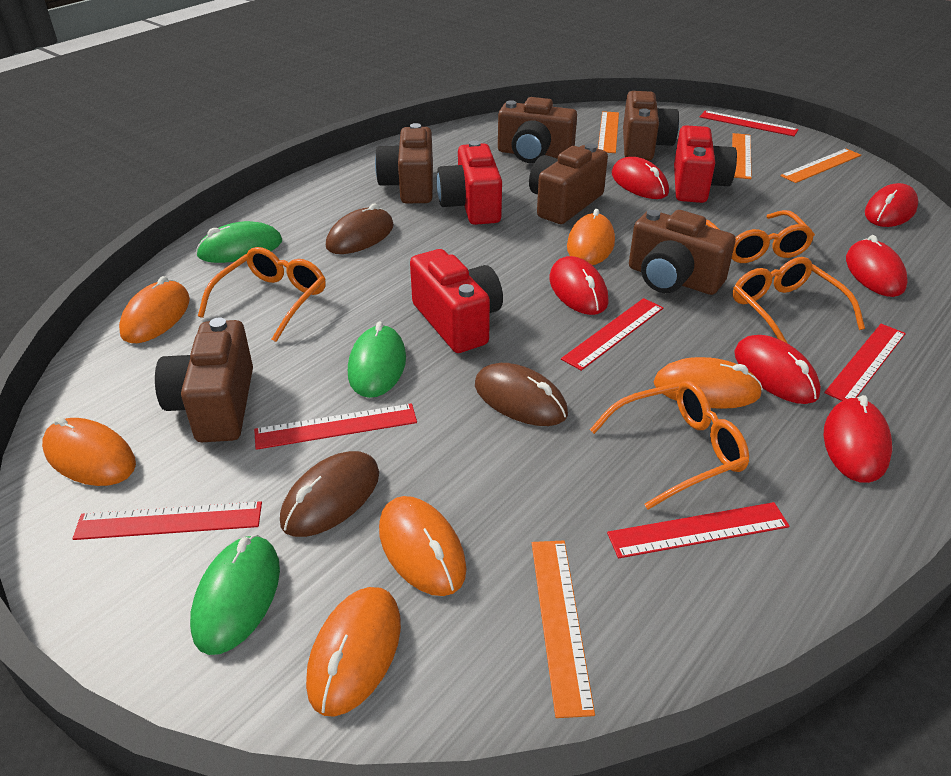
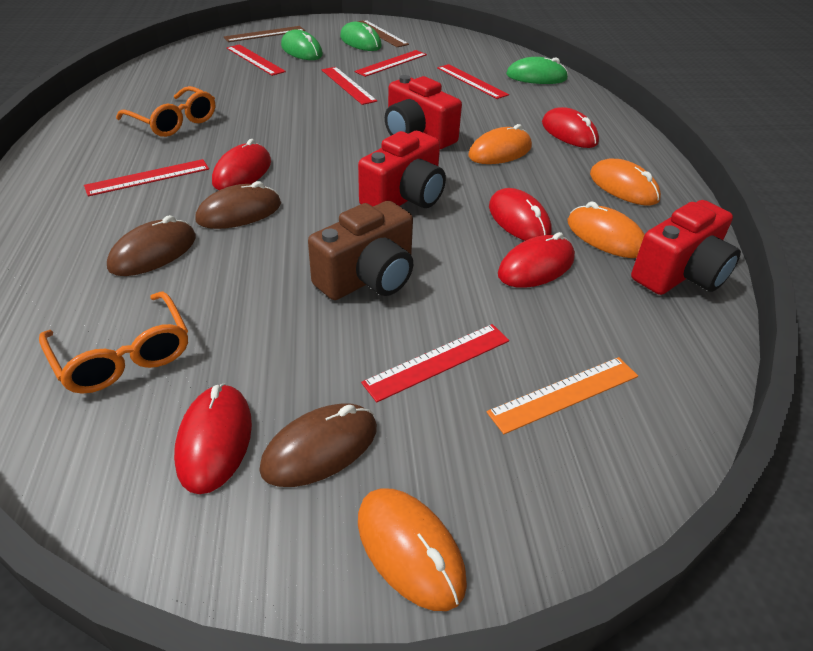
brown camera: 6 -> 1
brown ruler: 0 -> 2
orange glasses: 4 -> 2
orange mouse: 6 -> 4
orange ruler: 4 -> 1
red mouse: 6 -> 5

